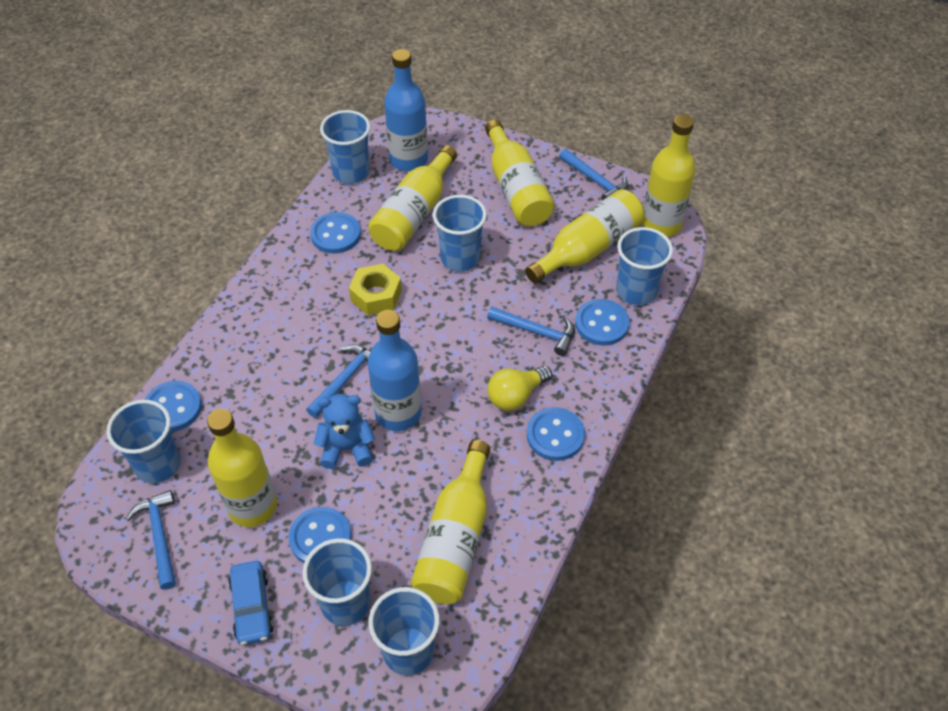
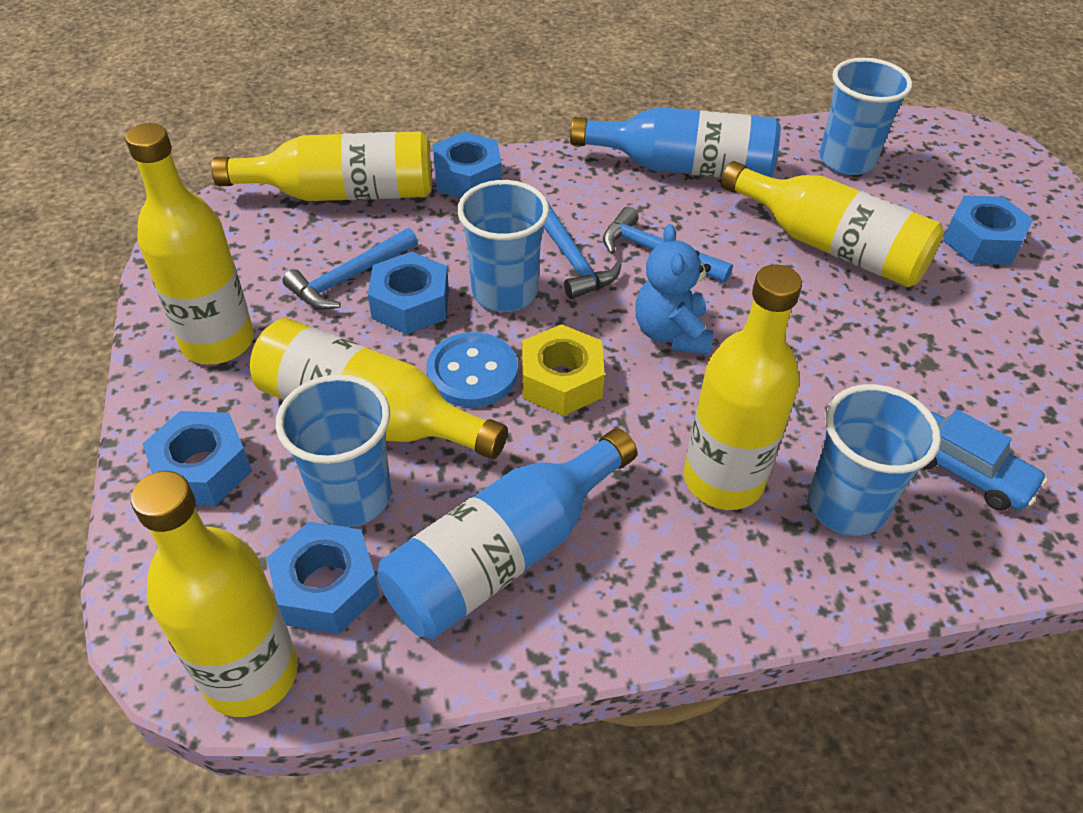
blue button: 5 -> 1
blue cup: 6 -> 4
blue hammer: 4 -> 3
blue nut: 0 -> 5
yellow light bulb: 1 -> 0

